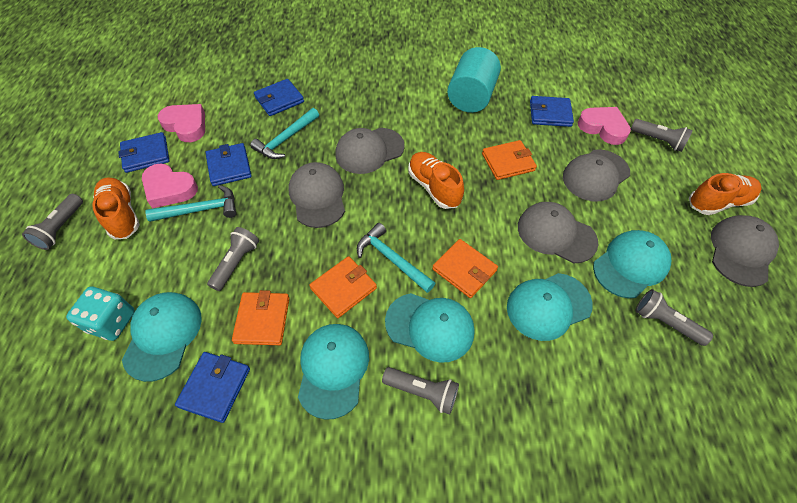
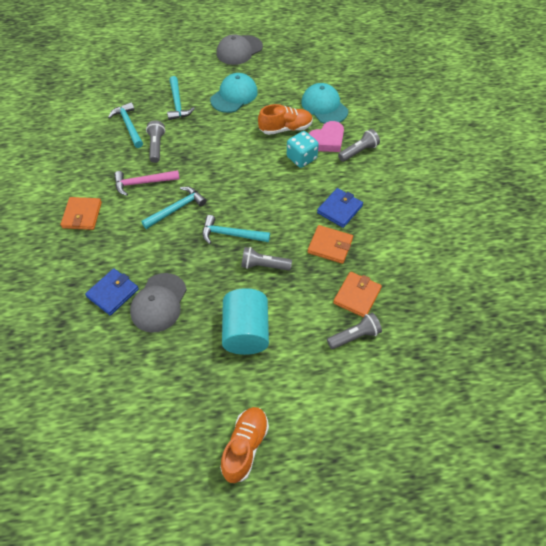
blue wallet: 5 -> 2
grey cap: 5 -> 2
grey flashlight: 5 -> 4
orange shoe: 3 -> 2
orange wallet: 4 -> 3
pink hammer: 0 -> 1
pink heart: 3 -> 1
turquoise cap: 5 -> 2
turquoise hammer: 3 -> 4

